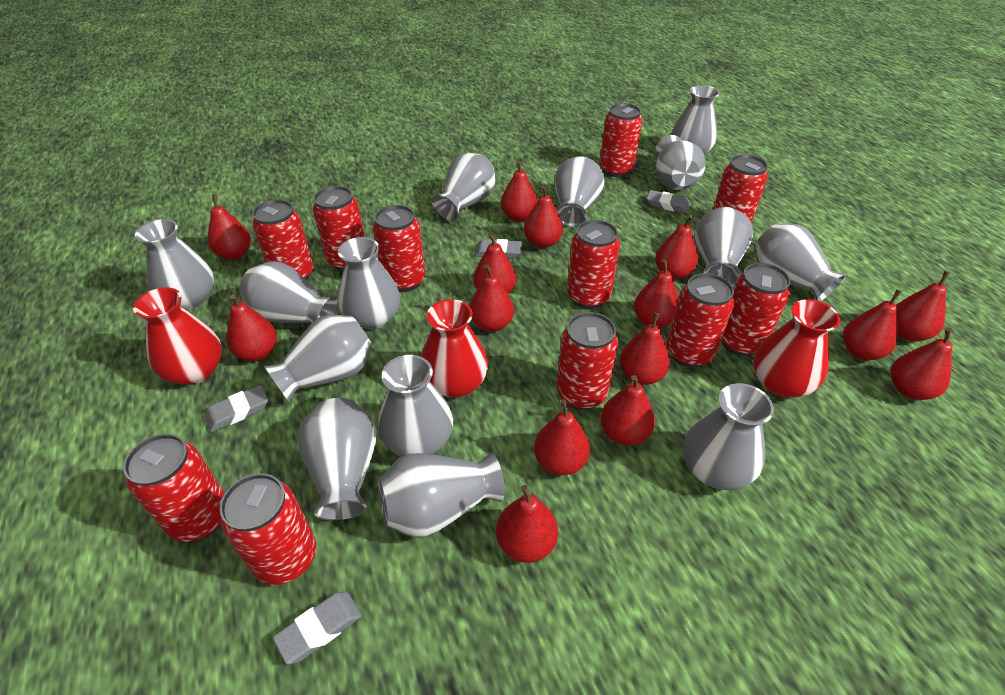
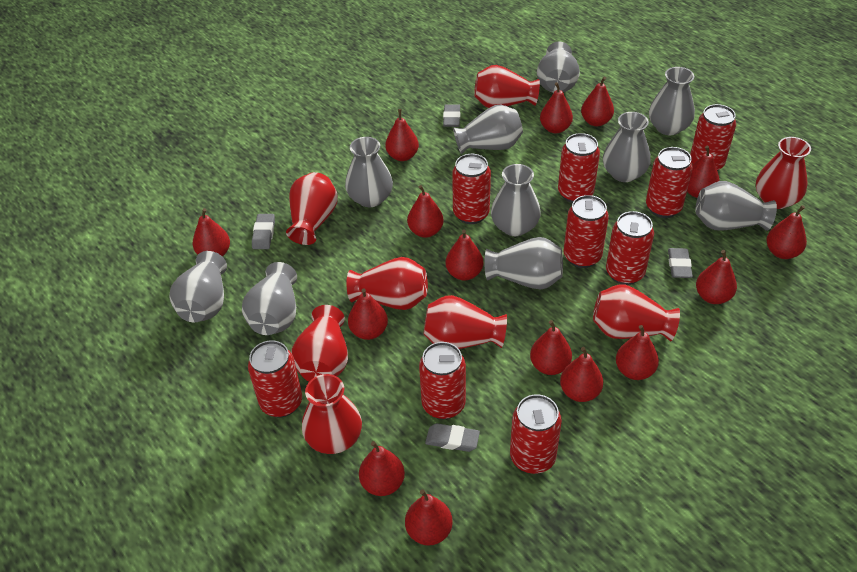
grey vase: 14 -> 10
red can: 11 -> 9
red vase: 3 -> 8

